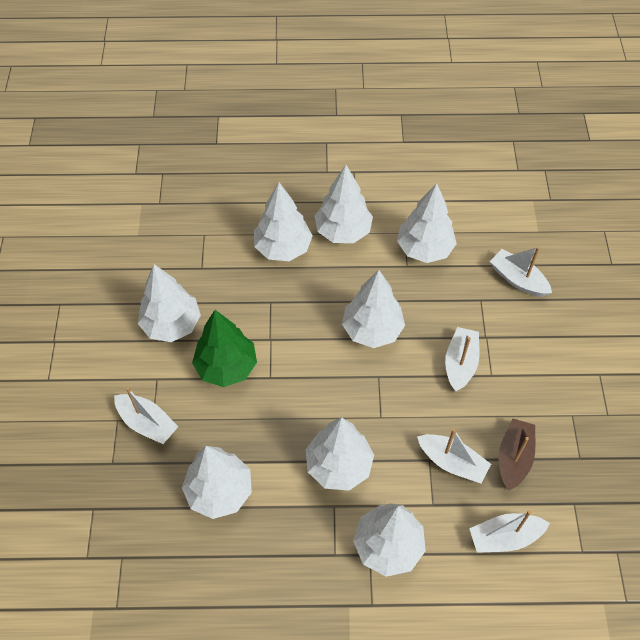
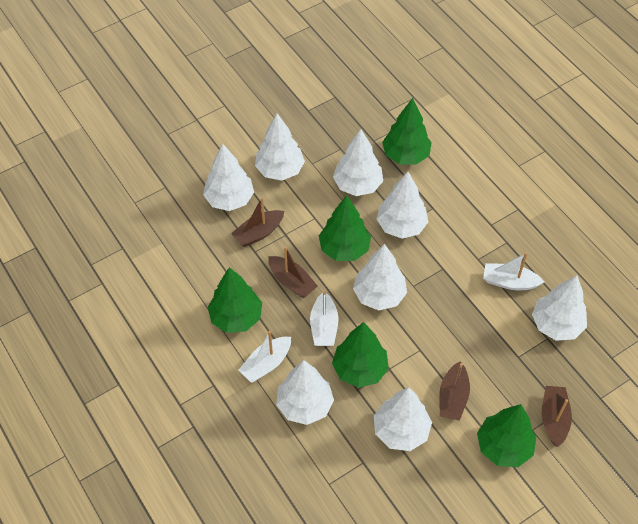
brown boat: 1 -> 4
green tree: 1 -> 5
white boat: 5 -> 3

